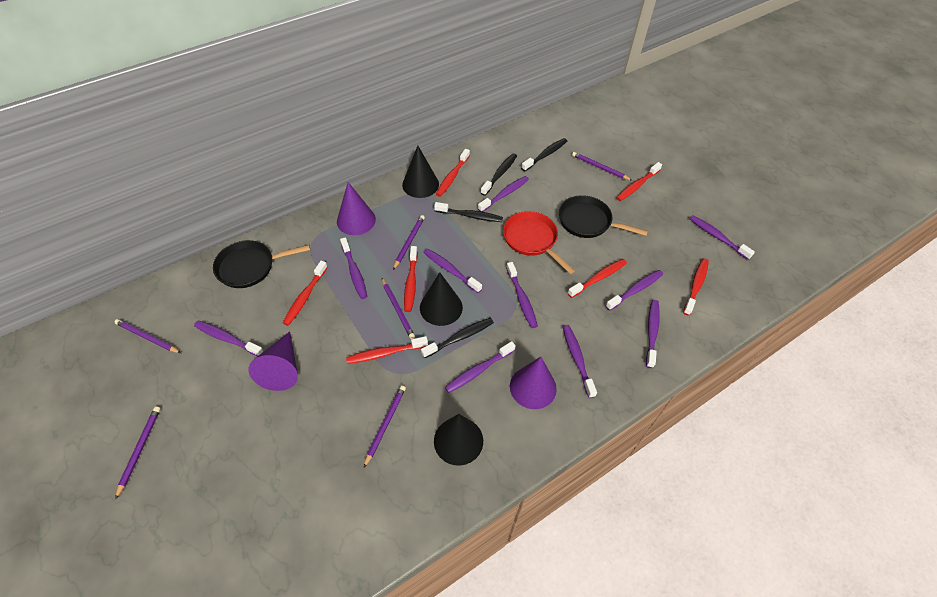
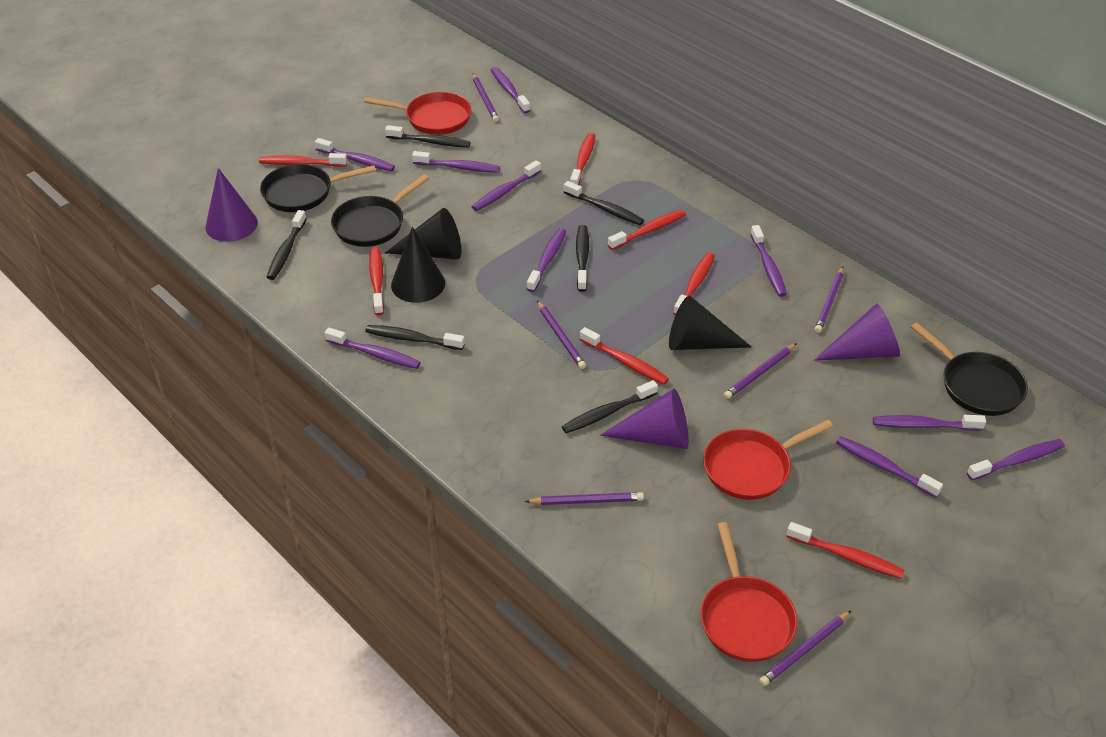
black pan: 2 -> 3
black toothbrush: 4 -> 6
red pan: 1 -> 3

